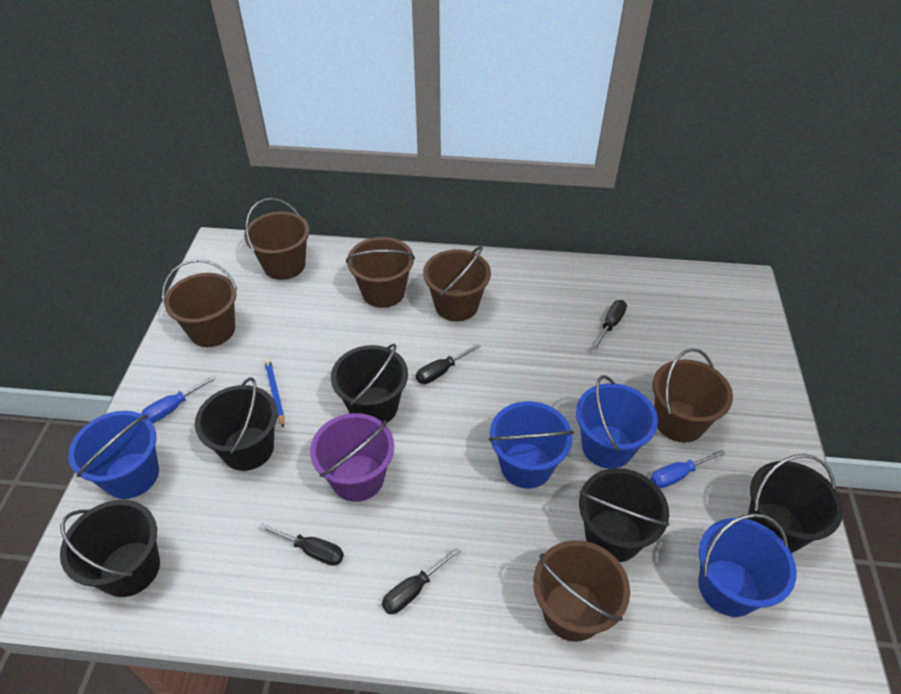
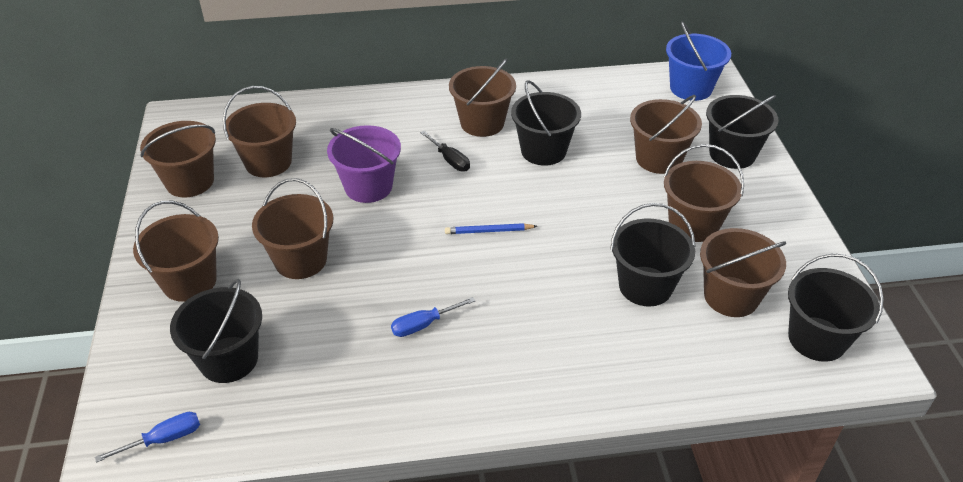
black screwdriver: 4 -> 1
blue bucket: 4 -> 1
brown bucket: 6 -> 8

